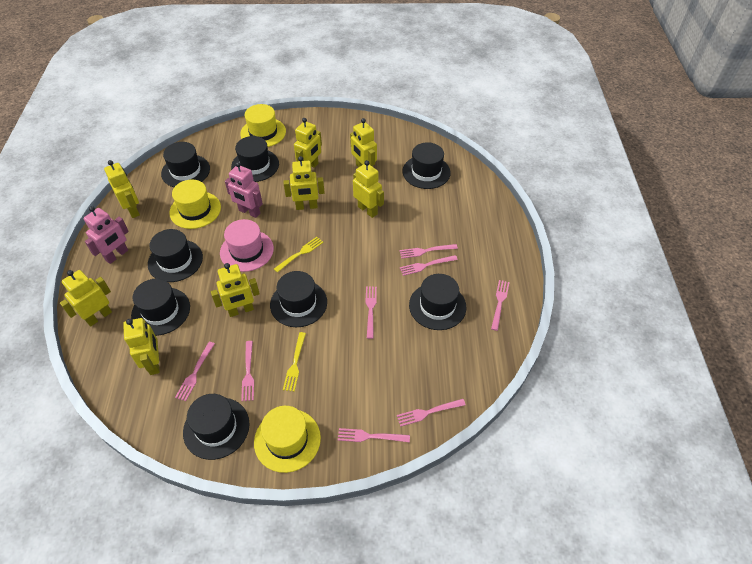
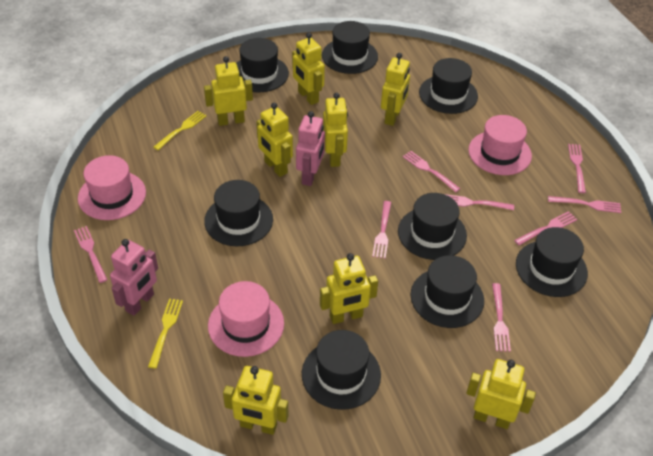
pink hat: 1 -> 3
yellow hat: 3 -> 0

